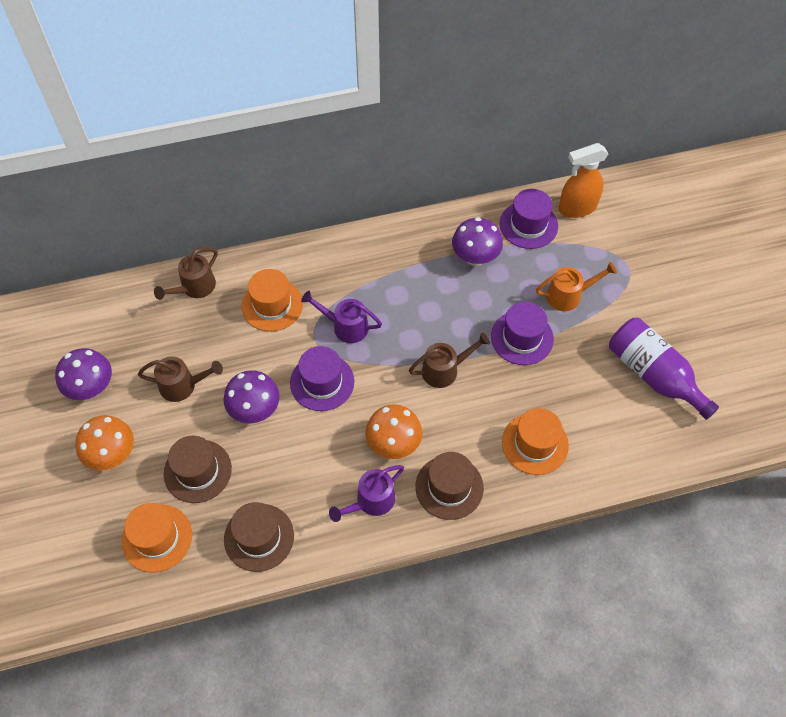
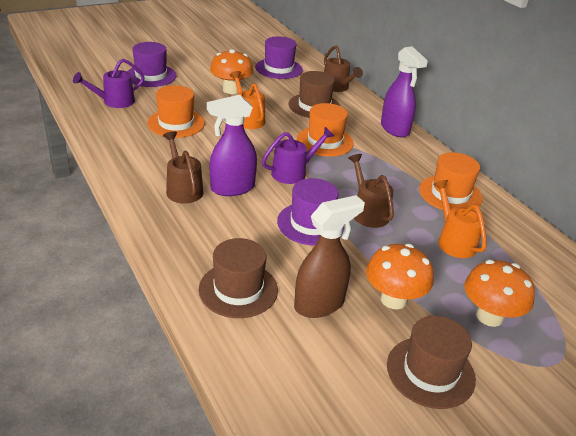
brown spray bottle: 0 -> 1
orange mushroom: 2 -> 3
orange spray bottle: 1 -> 0
orange watering can: 1 -> 2
purple bottle: 1 -> 0
purple mushroom: 3 -> 0
purple spray bottle: 0 -> 2

